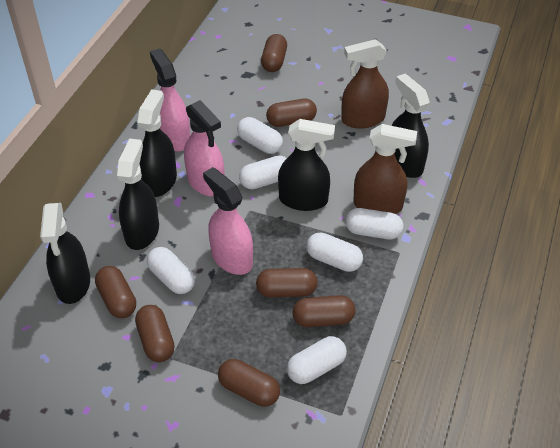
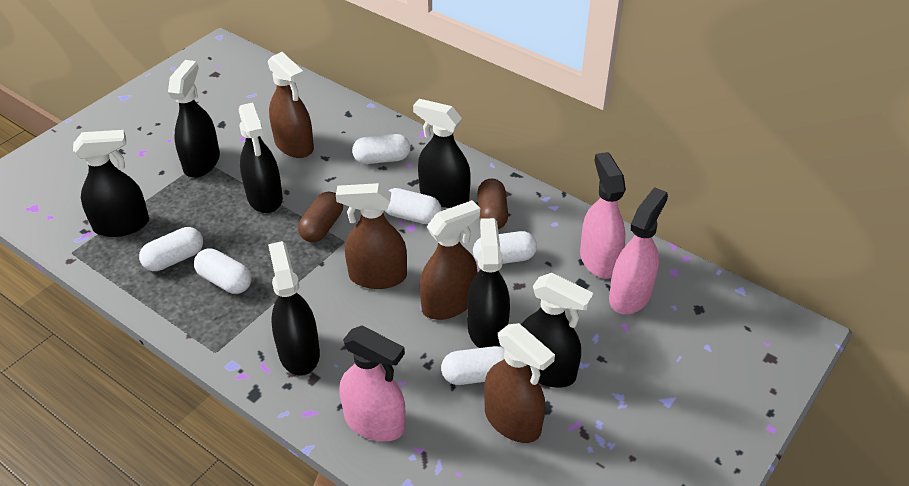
black spray bottle: 5 -> 7
brown capsule: 7 -> 2
brown spray bottle: 2 -> 4

